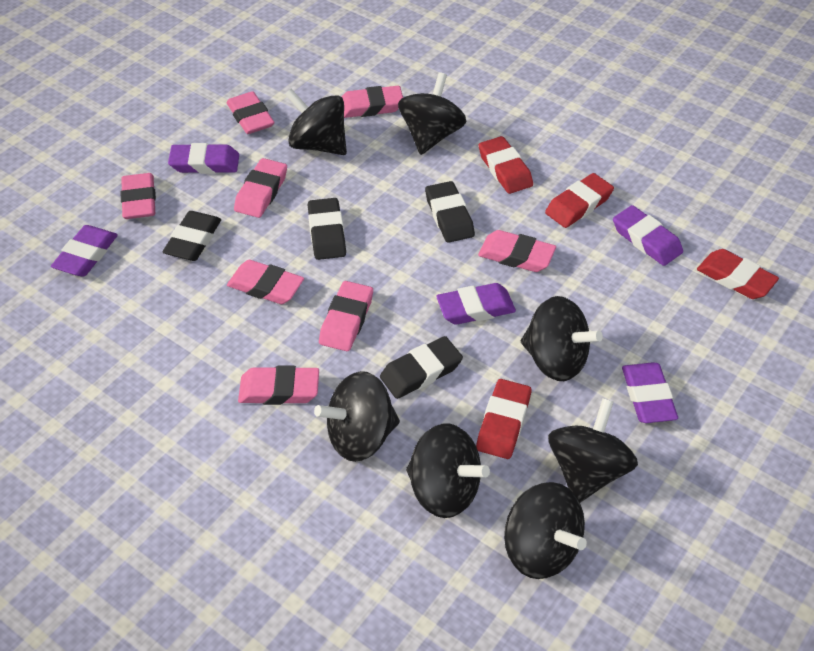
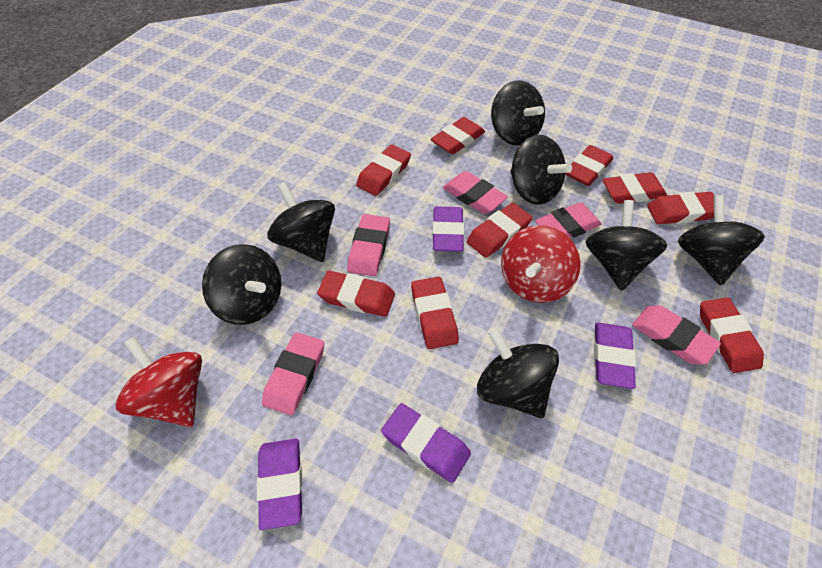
black eraser: 4 -> 0
pink eraser: 8 -> 5
purple eraser: 5 -> 4
red eraser: 4 -> 9
red spinning top: 0 -> 2

